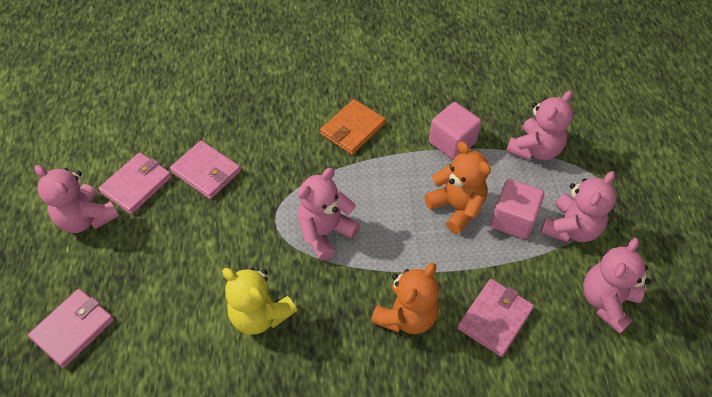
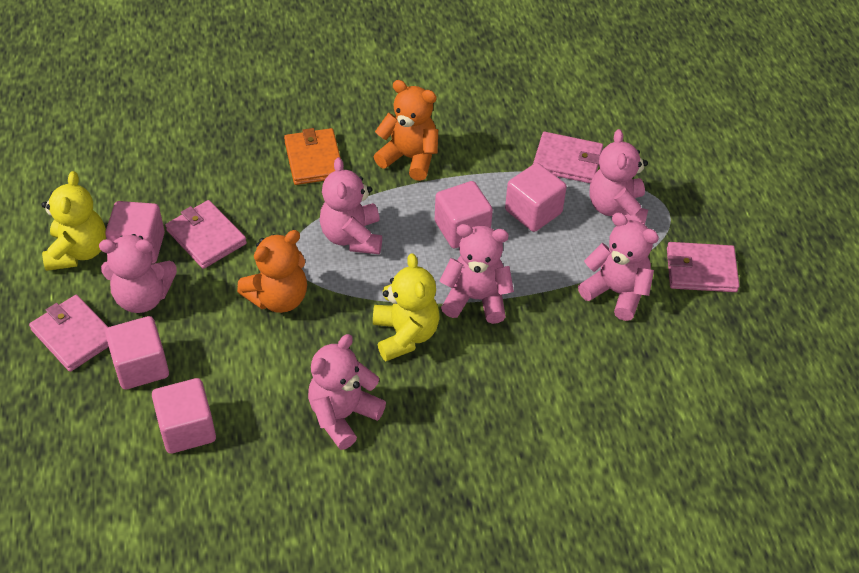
pink cube: 2 -> 5
pink teddy bear: 5 -> 6
yellow teddy bear: 1 -> 2

